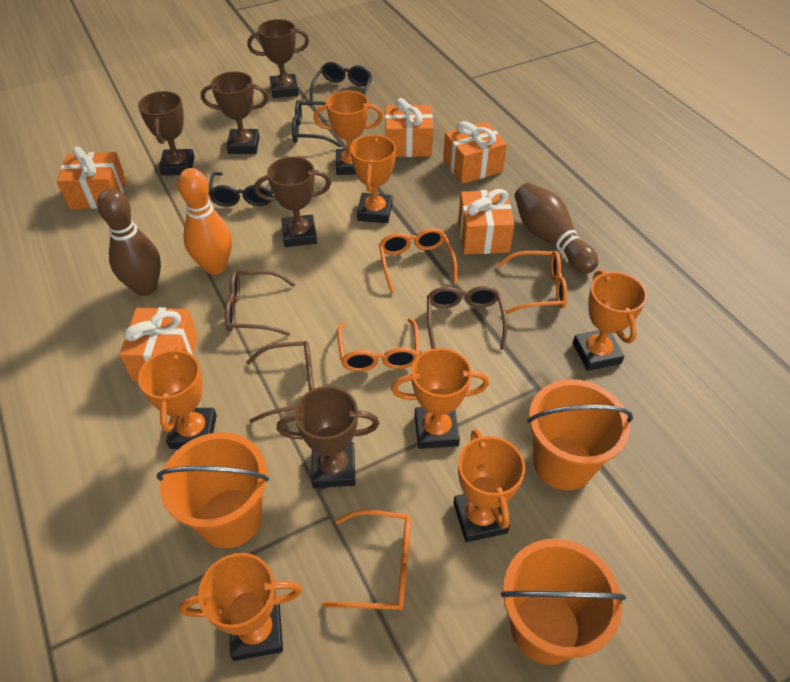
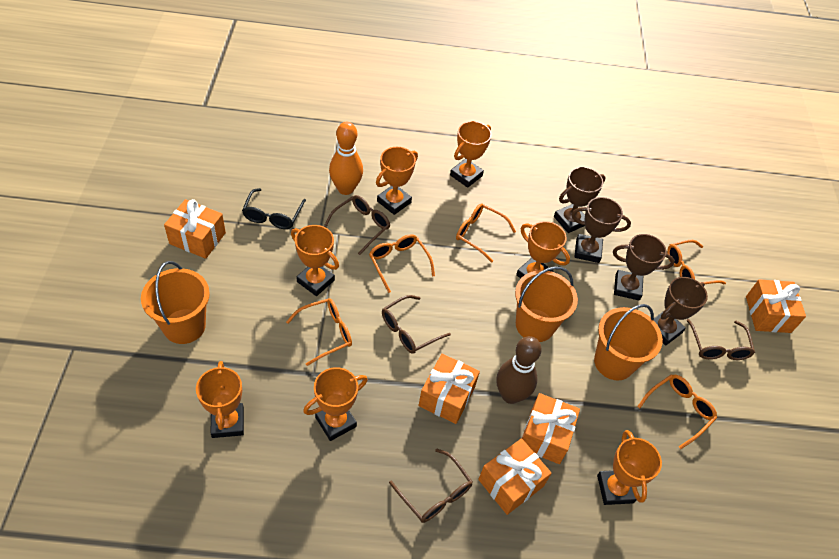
black glasses: 3 -> 1
brown bowling pin: 2 -> 1
brown glasses: 3 -> 4
brown trophy: 5 -> 4
orange glasses: 4 -> 5

